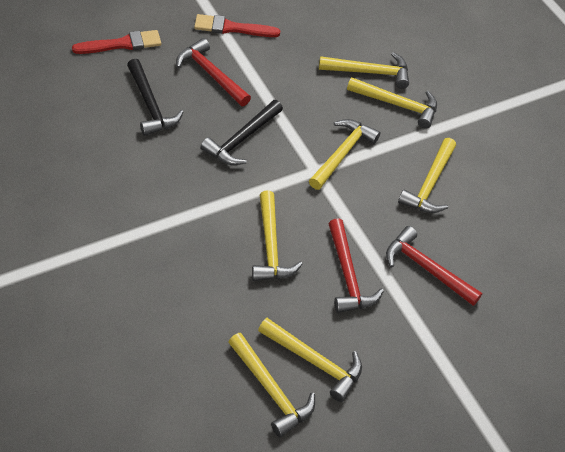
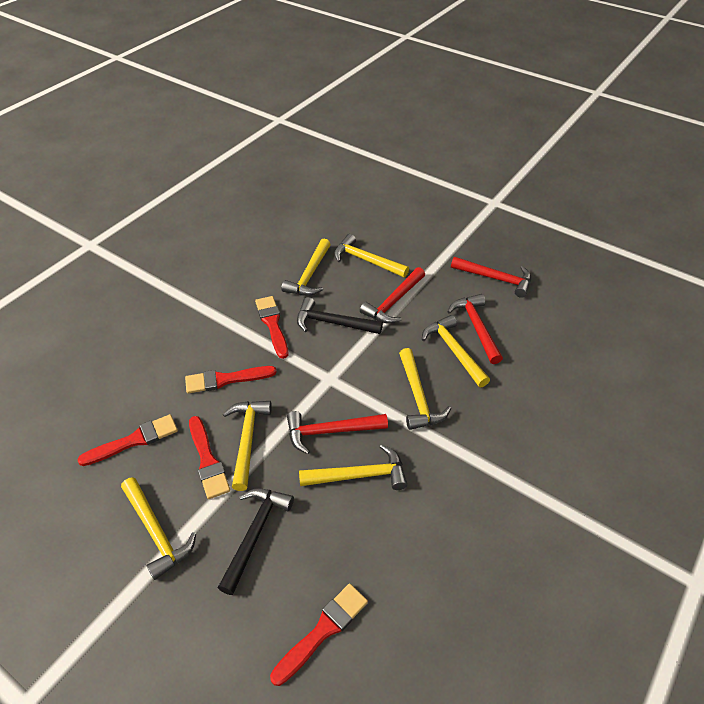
red brush: 2 -> 5
red hammer: 3 -> 4

